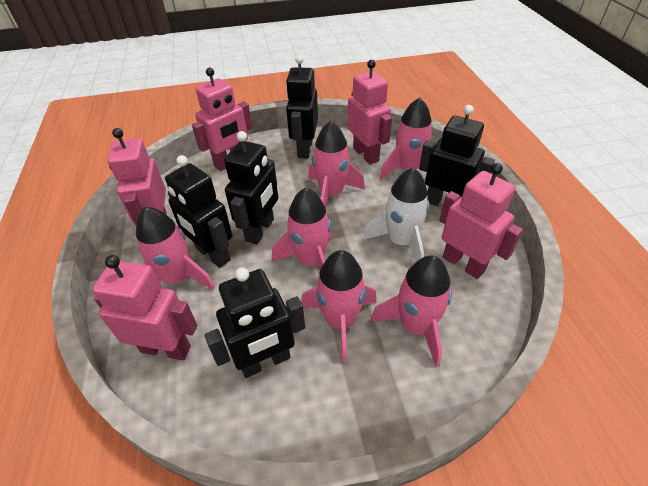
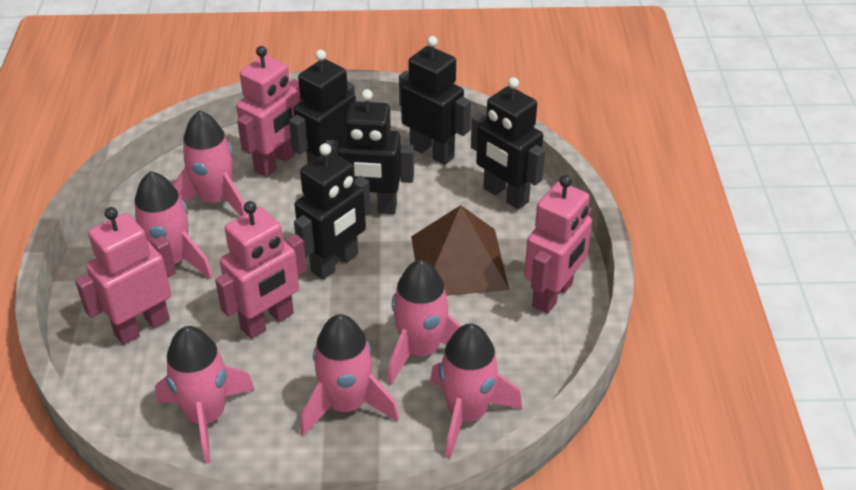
brown pyramid: 0 -> 1
pink robot: 5 -> 4
white rocket: 1 -> 0

